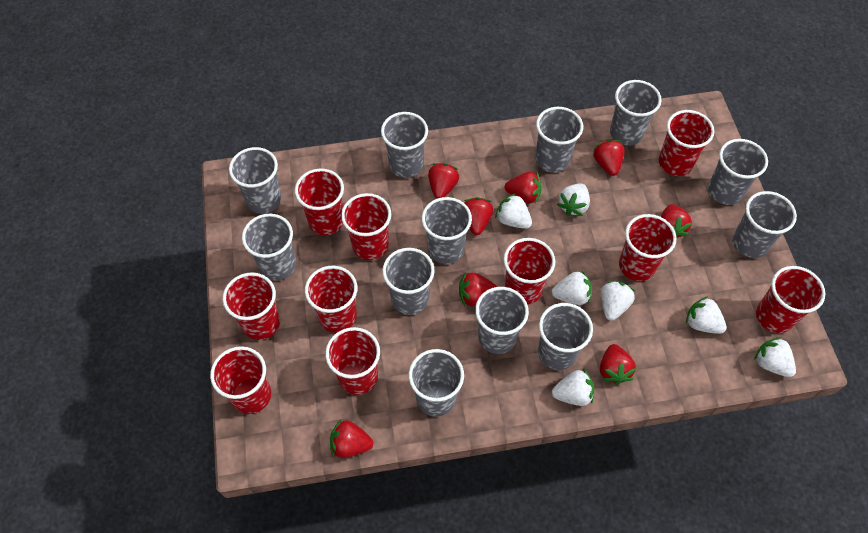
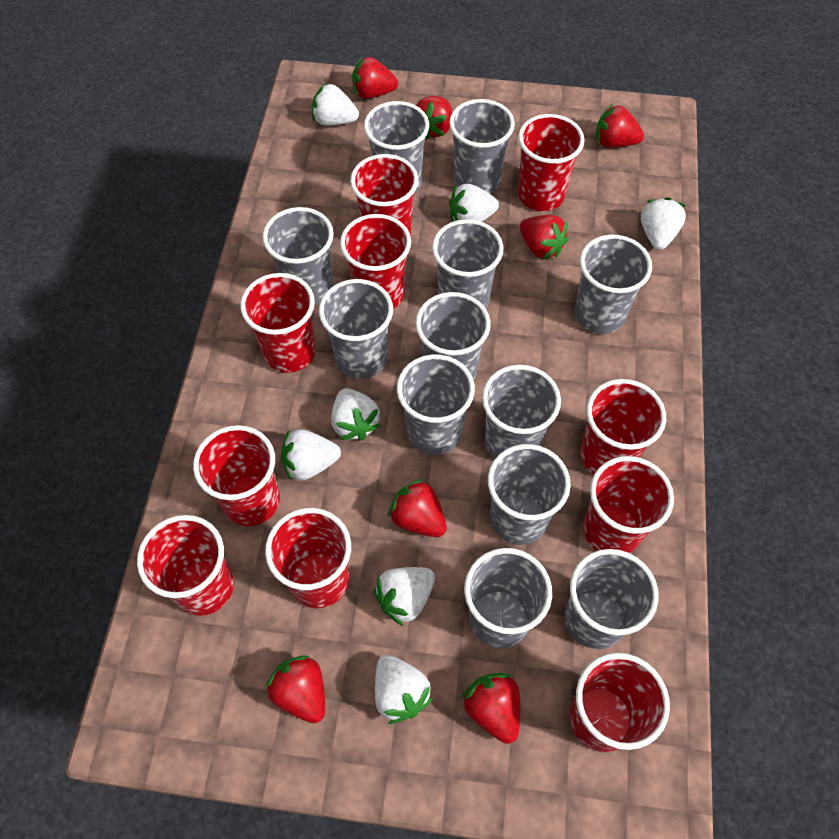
red strawberry: 8 -> 7

